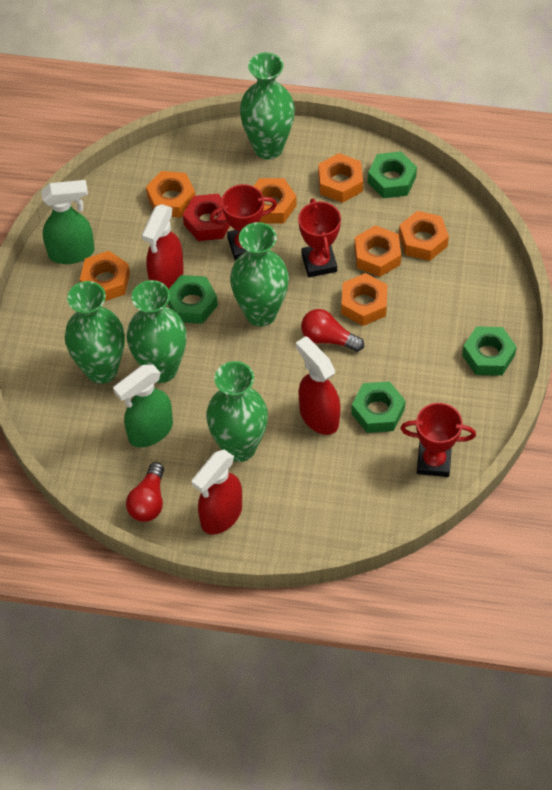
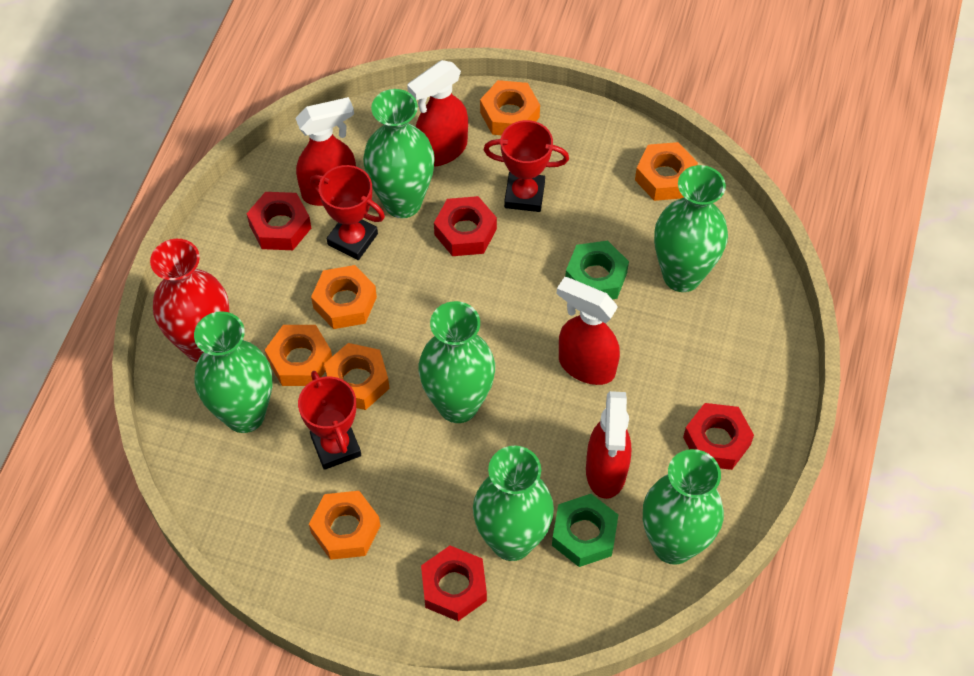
green nut: 4 -> 2
green spray bottle: 2 -> 0
green vase: 5 -> 6
orange nut: 7 -> 6
red light bulb: 2 -> 0
red nut: 1 -> 4
red spray bottle: 3 -> 4
red vase: 0 -> 1

